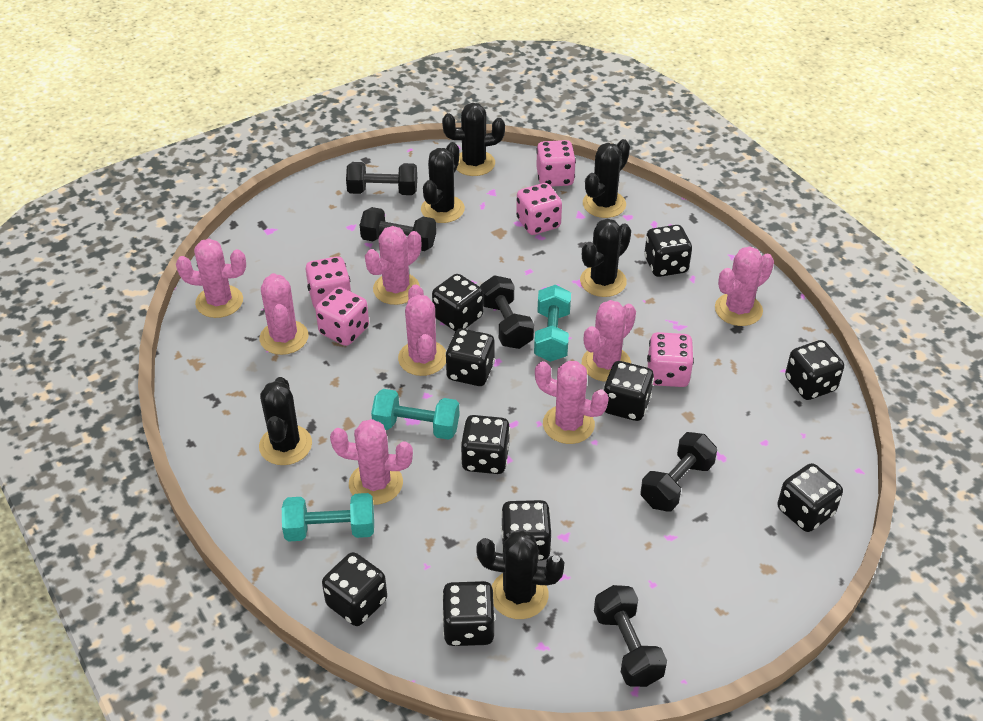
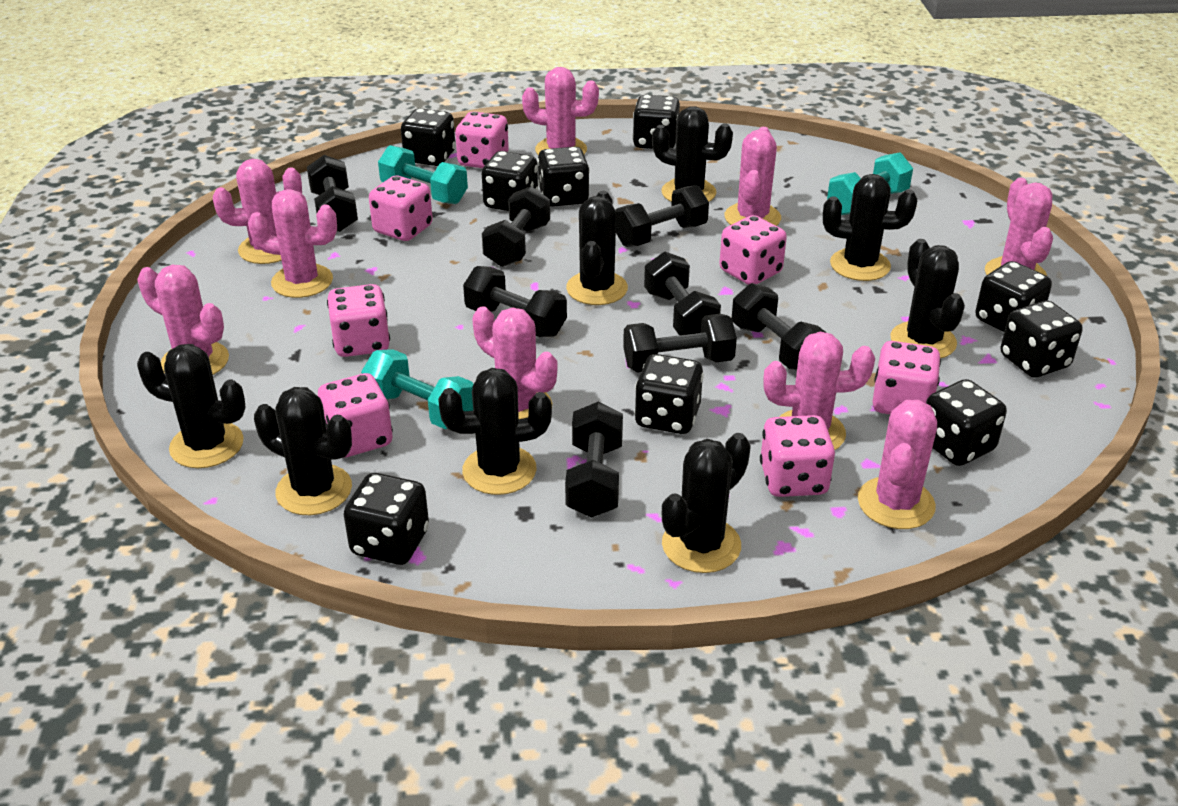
black cactus: 6 -> 8
black dice: 10 -> 9
black dumbbell: 5 -> 8
pink cactus: 8 -> 9
pink dice: 5 -> 7

